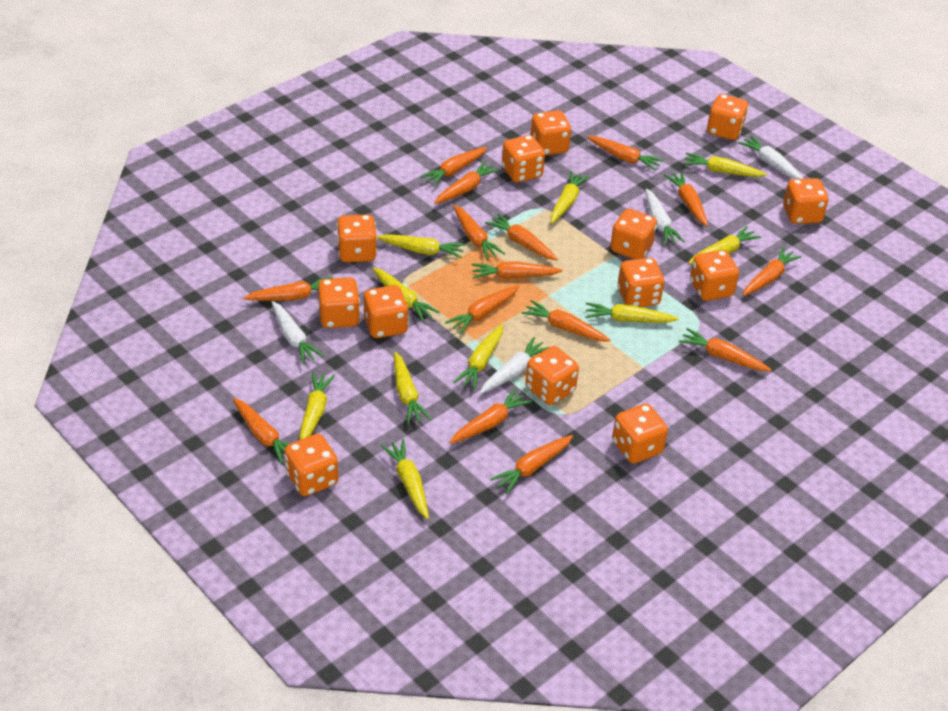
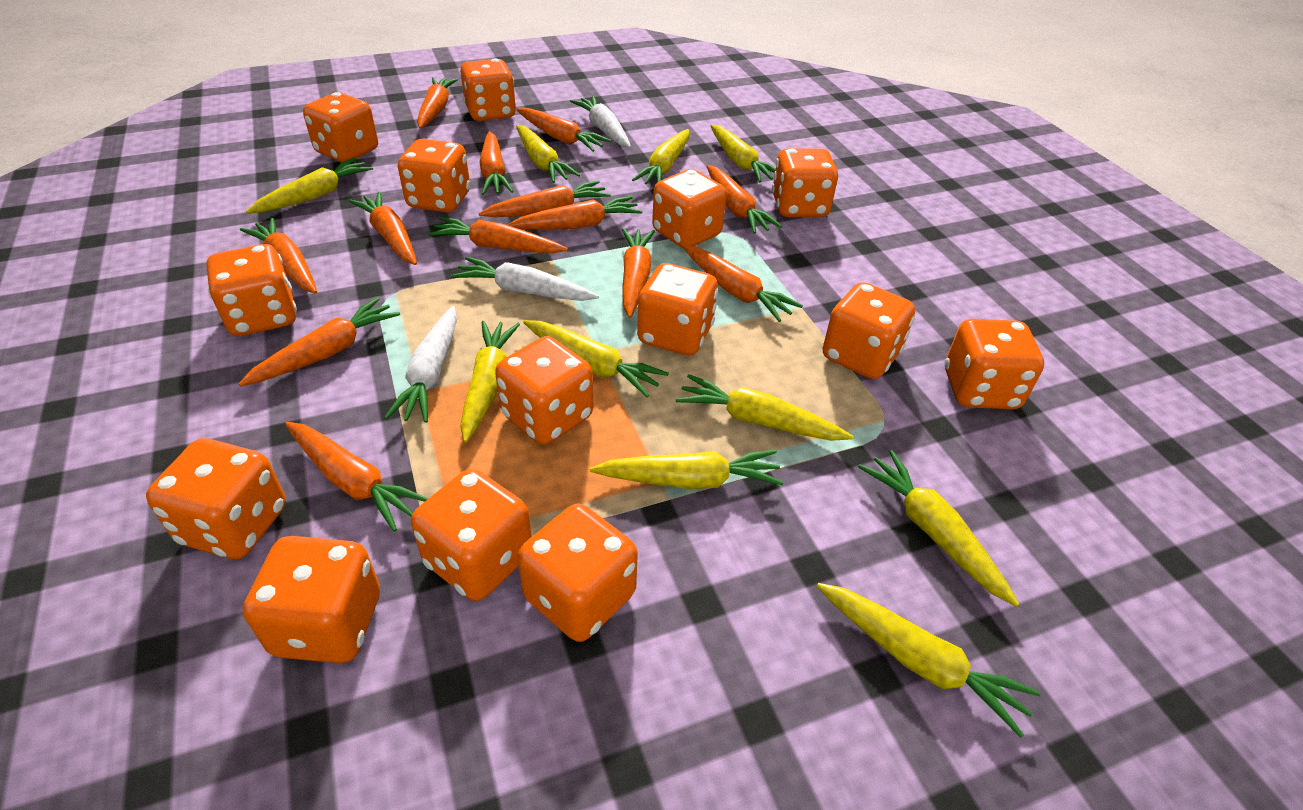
orange carrot: 15 -> 13
orange dice: 13 -> 14
white carrot: 4 -> 3

